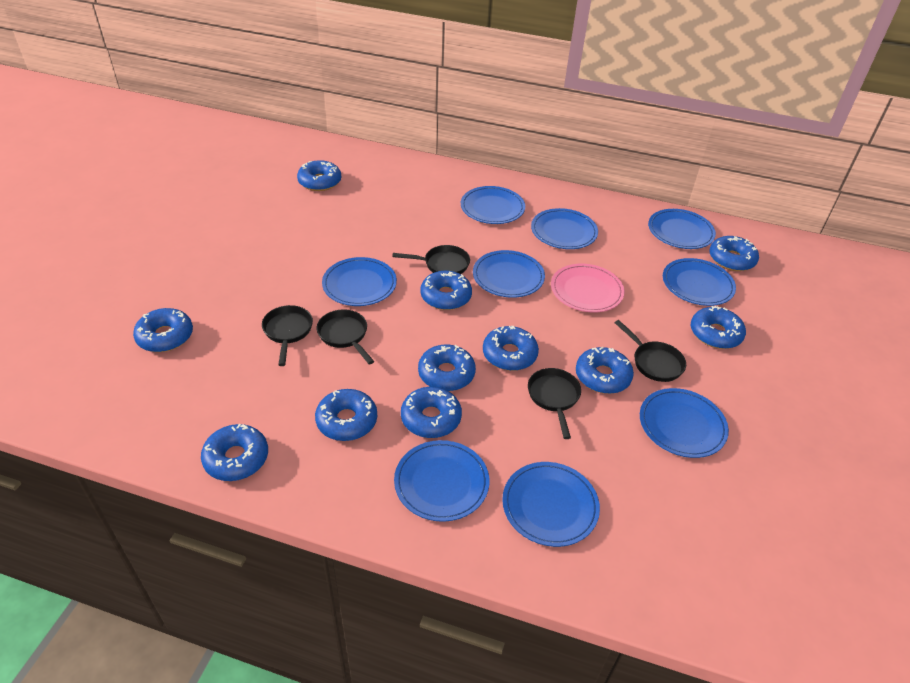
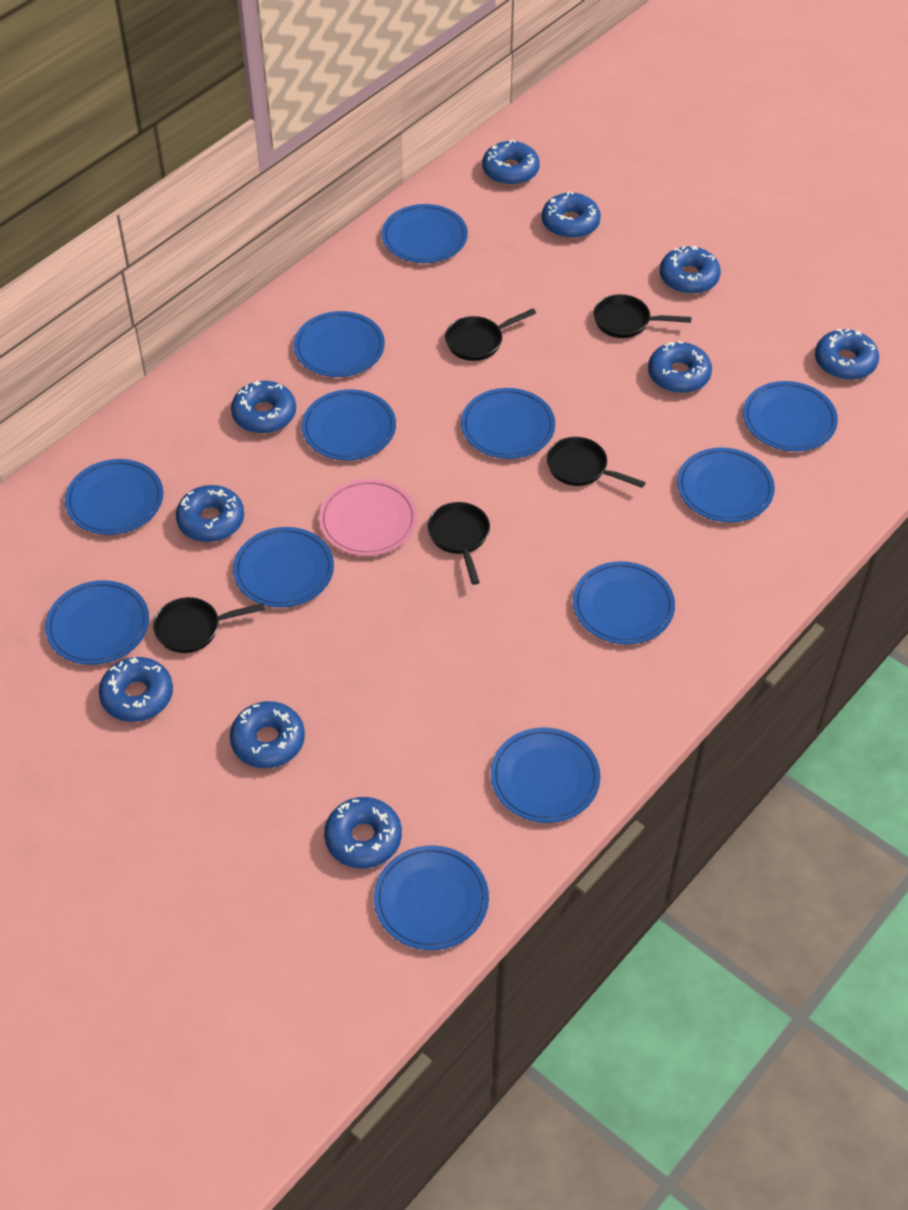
blue donut: 11 -> 10
blue plate: 9 -> 12

